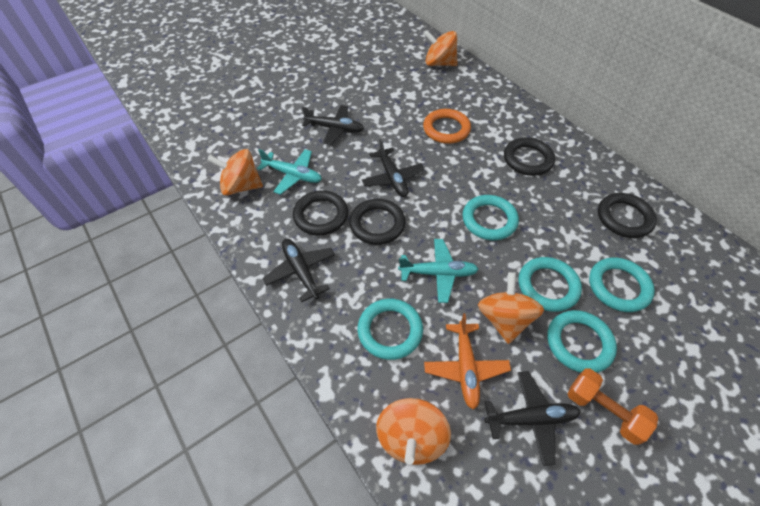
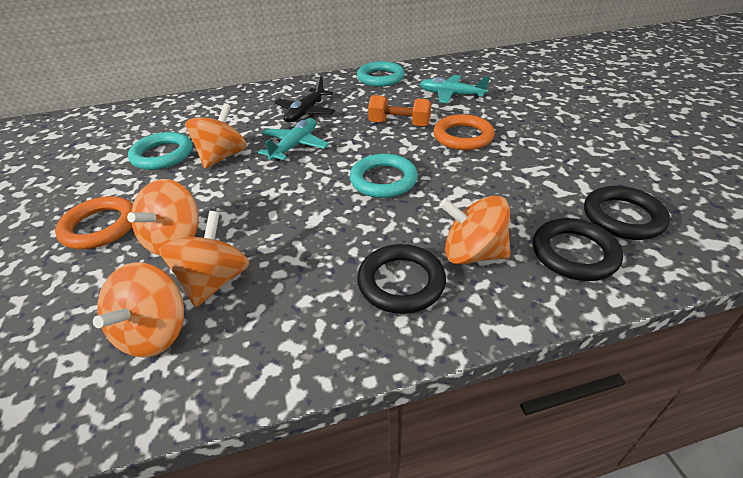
black plane: 4 -> 1
black ring: 4 -> 3
orange plane: 1 -> 0
orange ring: 1 -> 2
orange spinning top: 4 -> 5
turquoise ring: 5 -> 3

